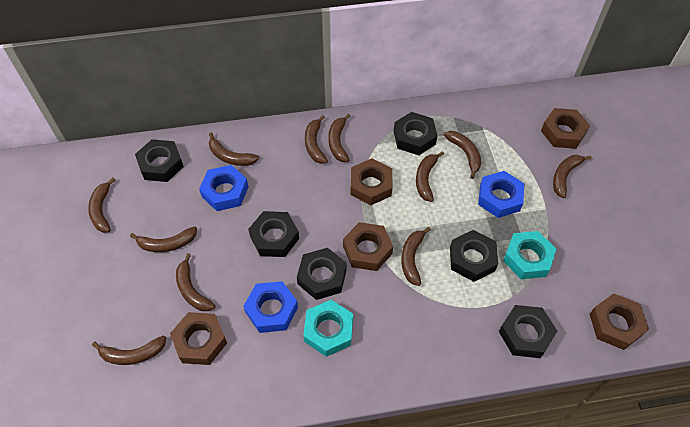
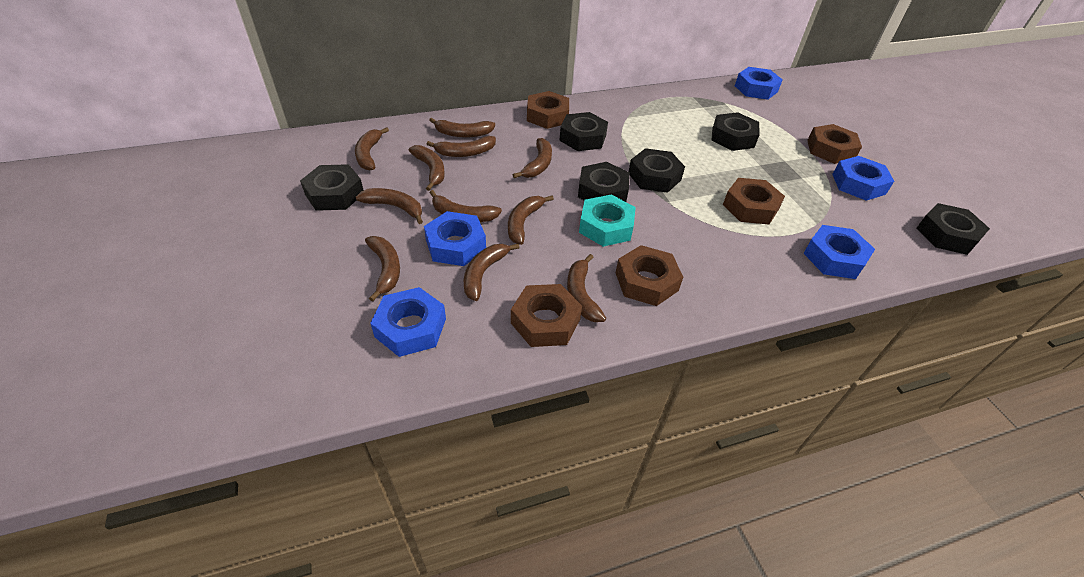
blue nut: 3 -> 5
turquoise nut: 2 -> 1

